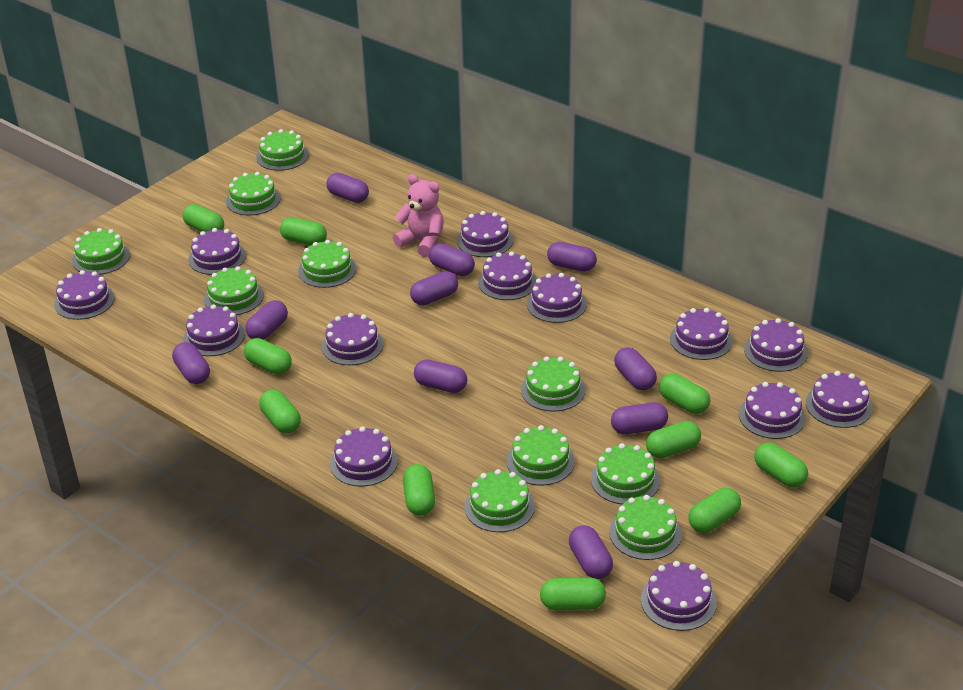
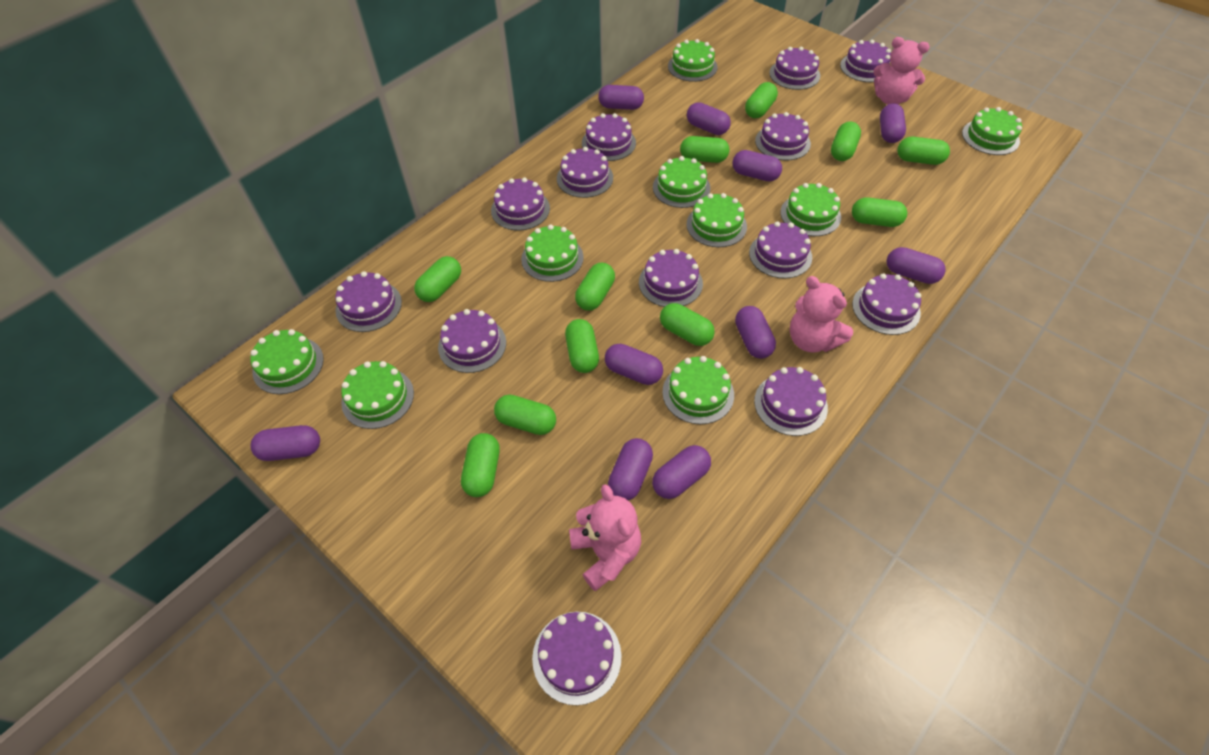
green cake: 10 -> 9
green capsule: 10 -> 11
pink teddy bear: 1 -> 3

